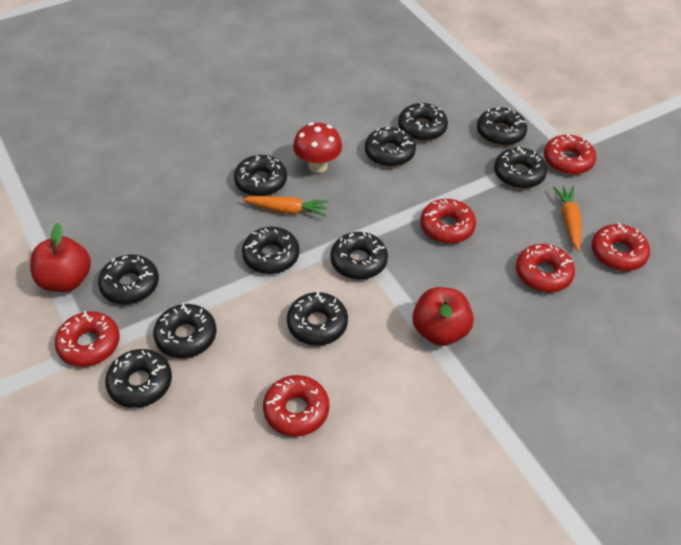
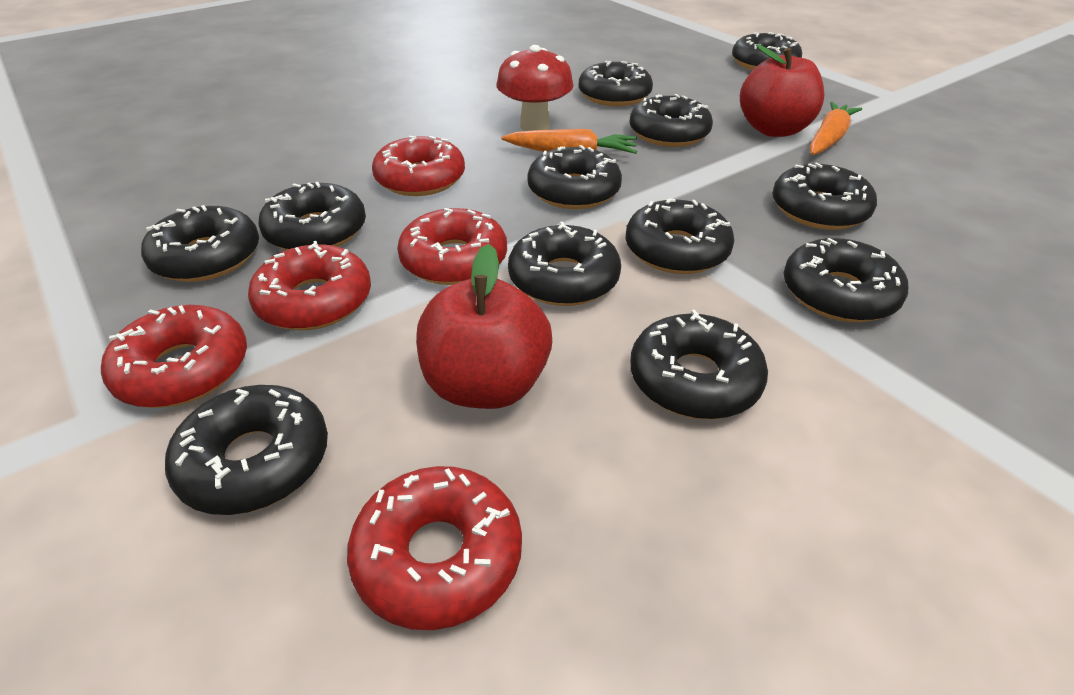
black donut: 11 -> 12
red donut: 6 -> 5

